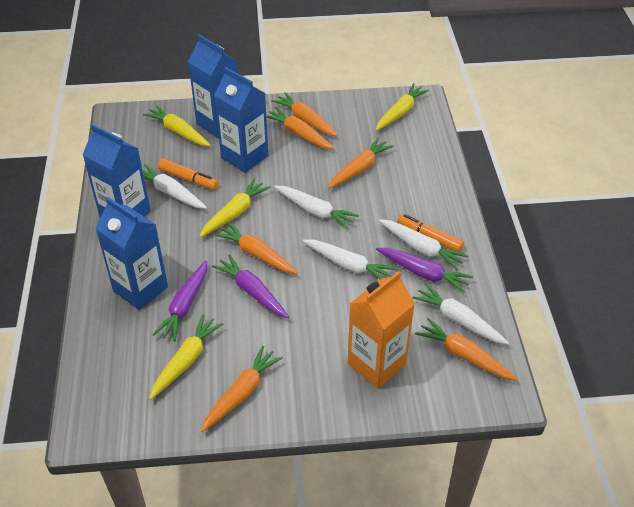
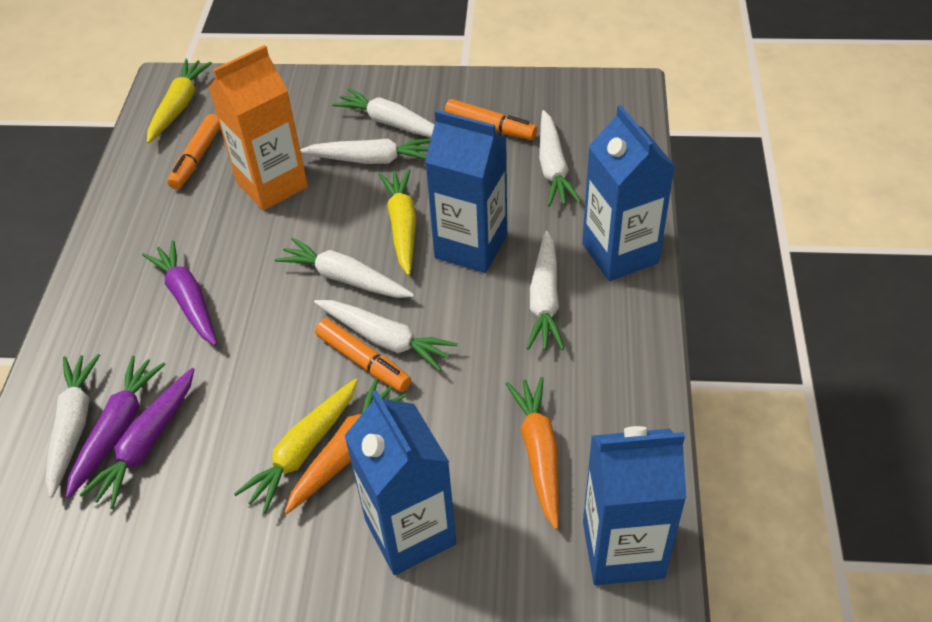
orange carrot: 6 -> 2
orange marker: 2 -> 3
white carrot: 5 -> 7
yellow carrot: 4 -> 3

